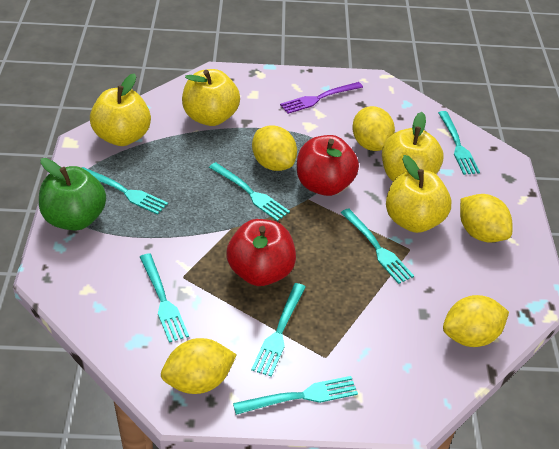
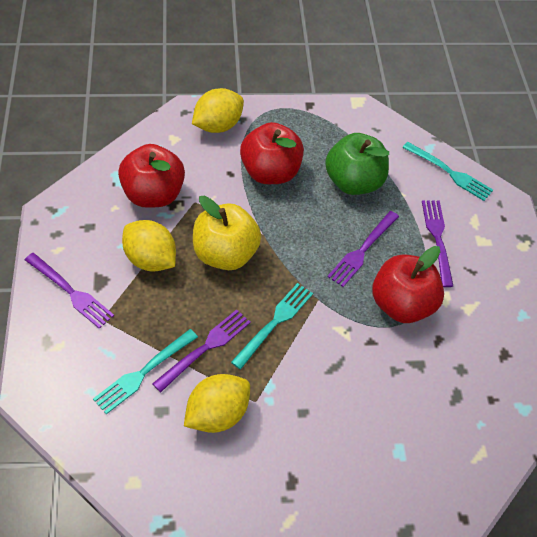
purple fork: 1 -> 4
red apple: 2 -> 3
turquoise fork: 7 -> 3
yellow apple: 4 -> 1
yellow lemon: 5 -> 3

